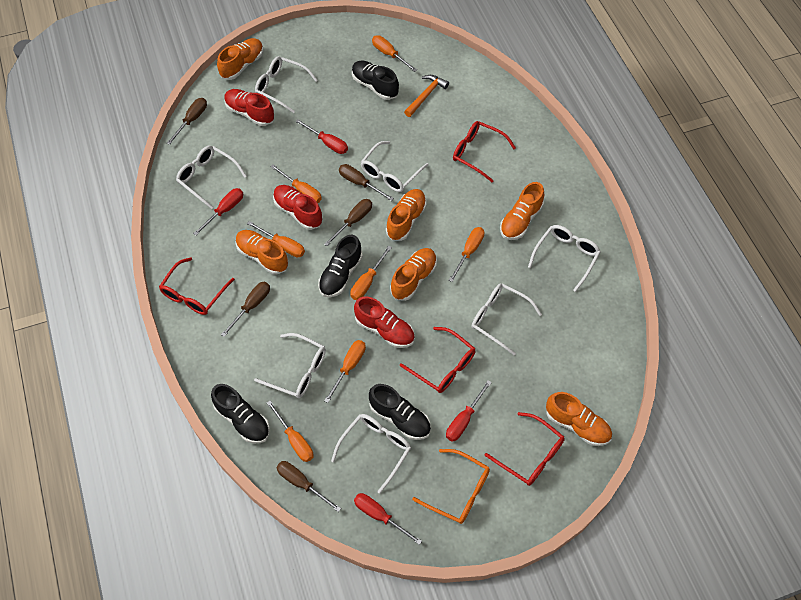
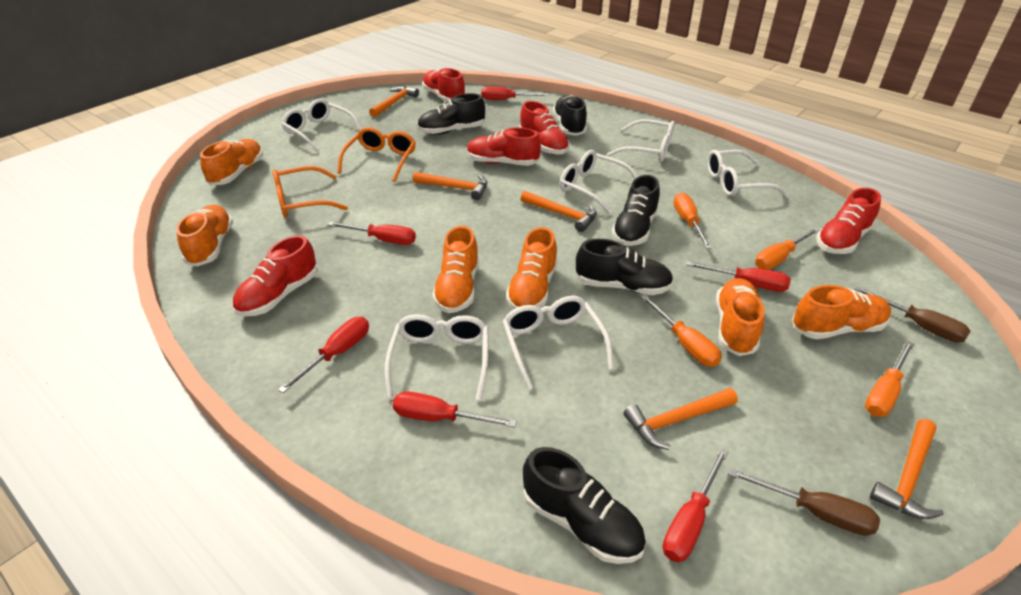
black shoe: 4 -> 5
brown screwdriver: 5 -> 2
orange glasses: 1 -> 2
orange hammer: 1 -> 5
orange screwdriver: 7 -> 4
red glasses: 4 -> 0
red screwdriver: 4 -> 6
red shoe: 3 -> 5
white glasses: 7 -> 6

